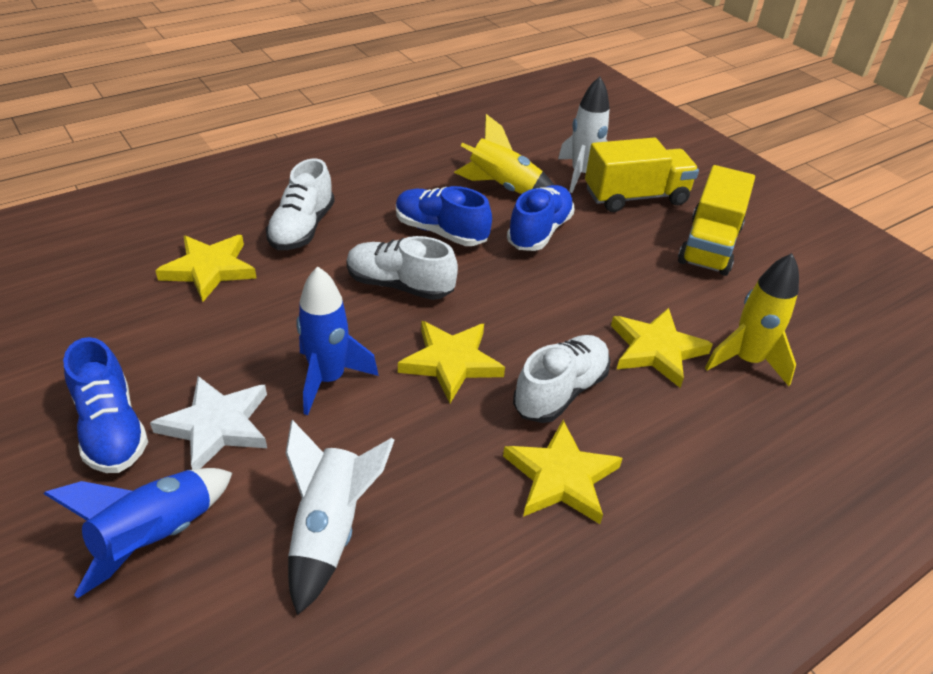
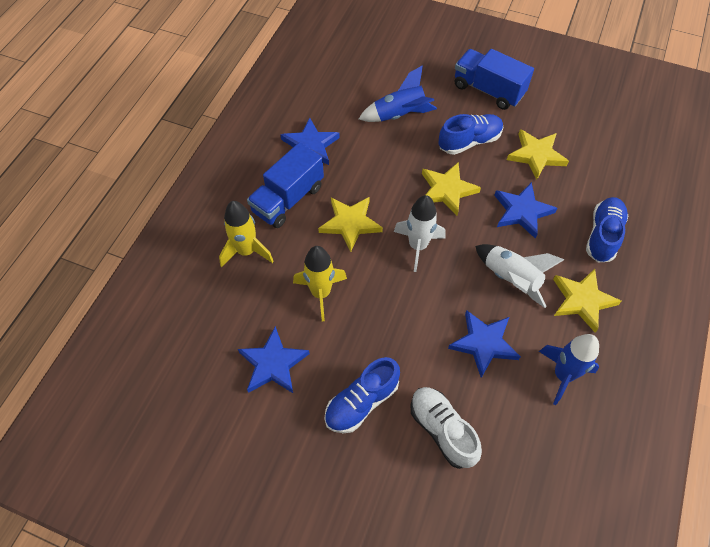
blue star: 0 -> 4
blue truck: 0 -> 2
white shoe: 3 -> 1
white star: 1 -> 0
yellow truck: 2 -> 0

